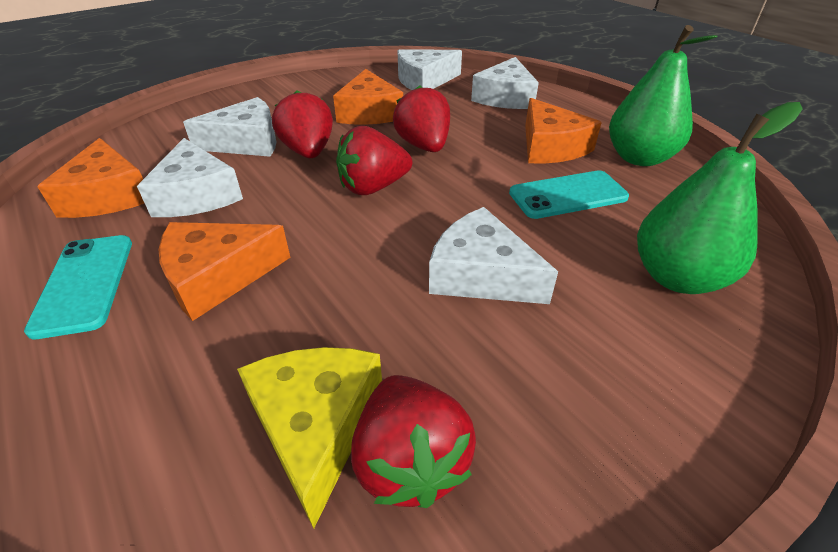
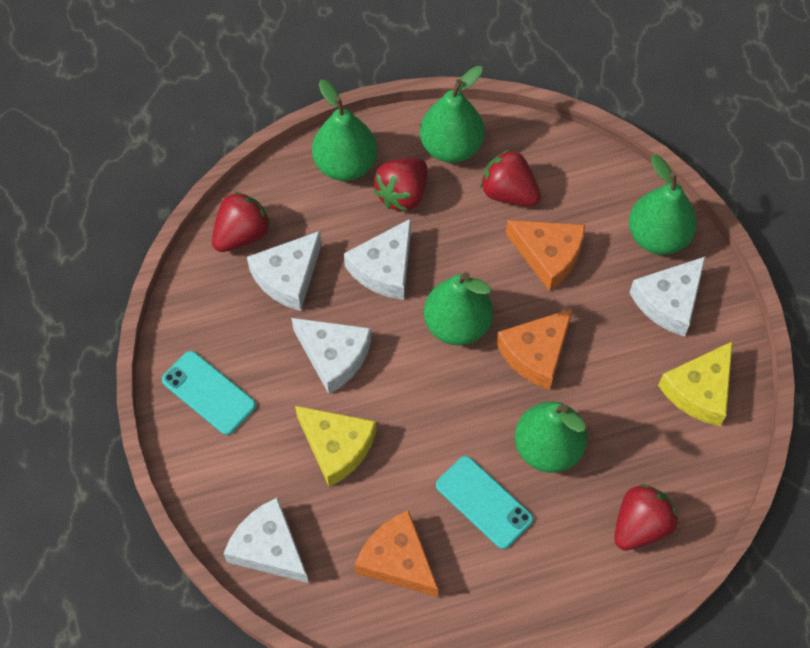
green pear: 2 -> 5
orange cheese: 4 -> 3
yellow cheese: 1 -> 2

